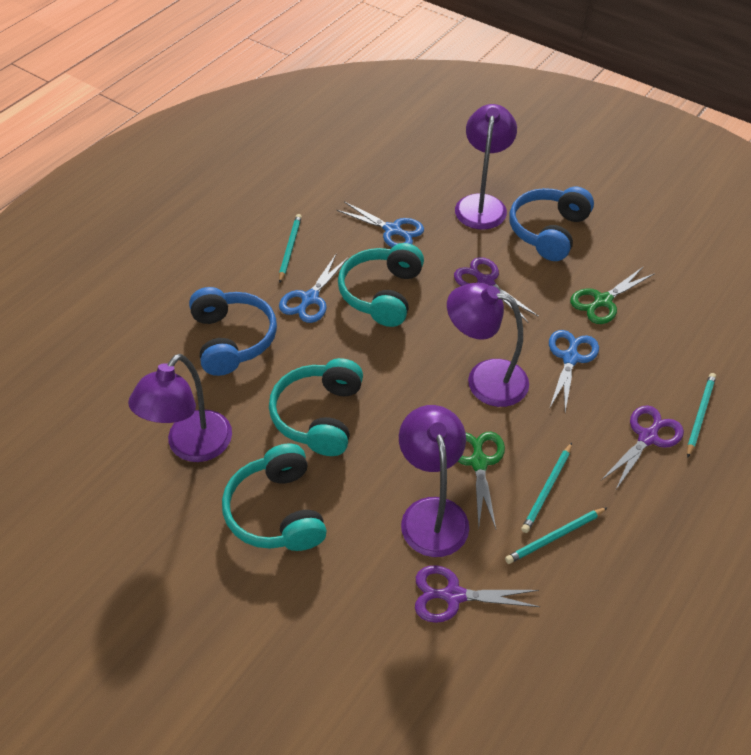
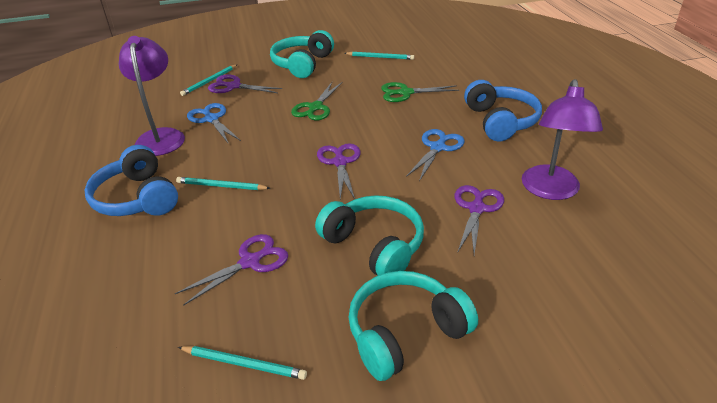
blue scissors: 3 -> 2
purple lamp: 4 -> 2
purple scissors: 3 -> 4

